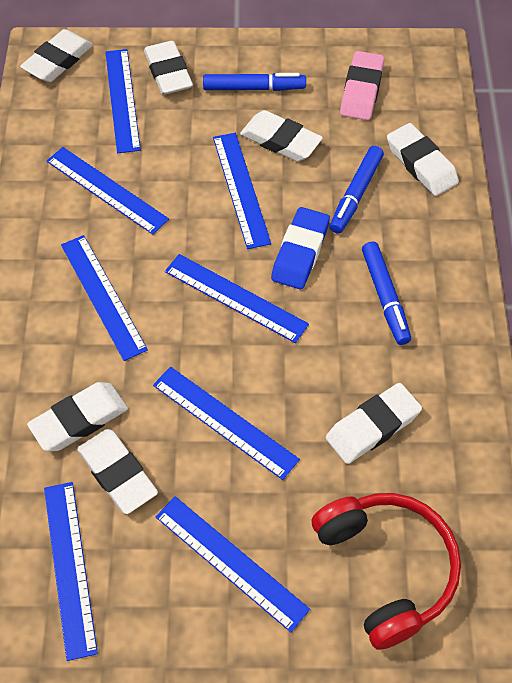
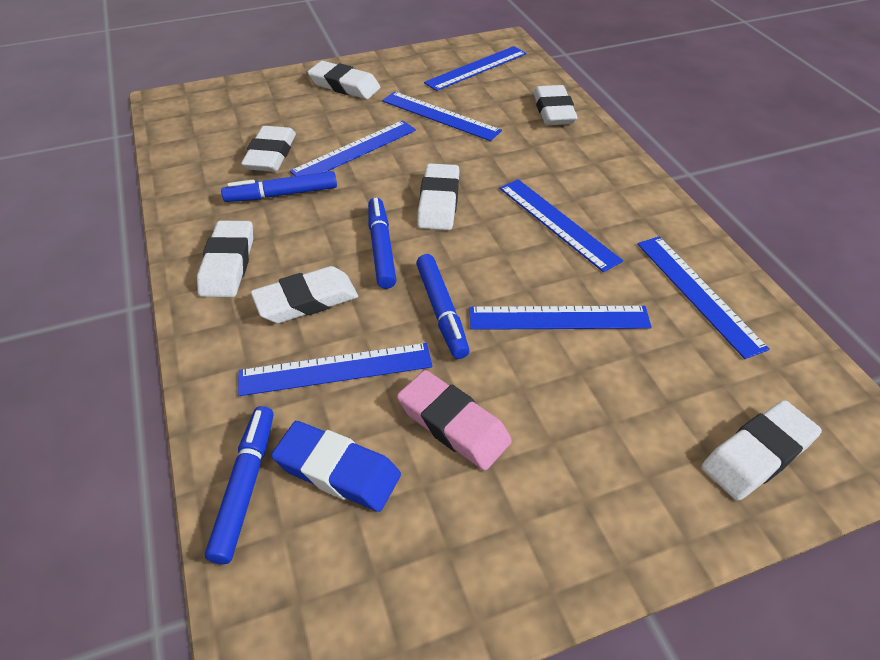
blue marker: 3 -> 4
blue ruler: 8 -> 7
red headphones: 1 -> 0

